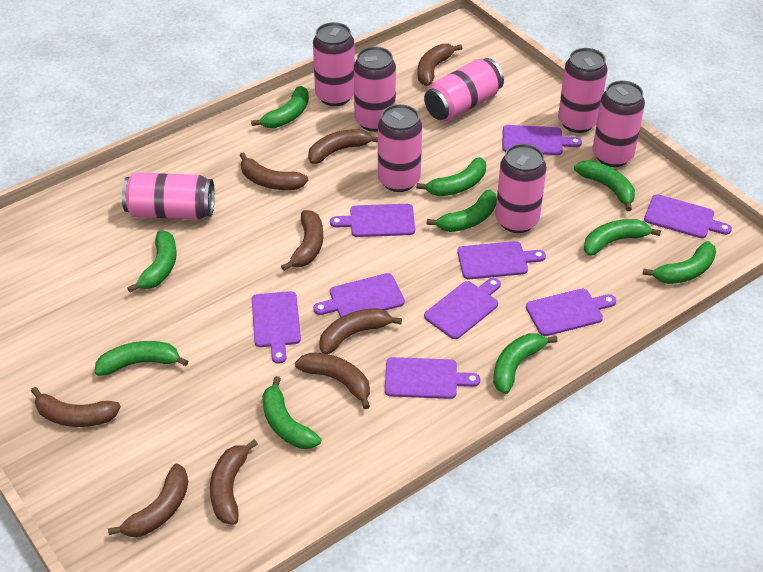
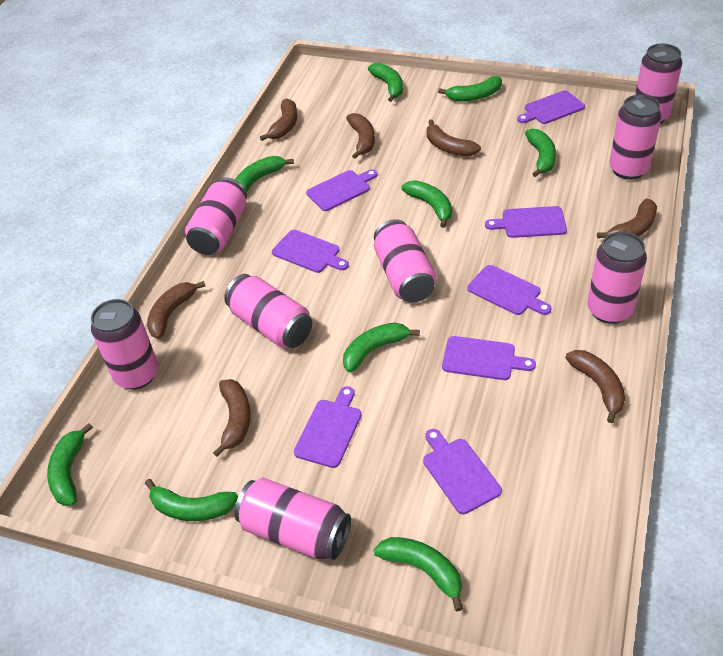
brown banana: 9 -> 7
green banana: 10 -> 9
purple cutting board: 9 -> 8

